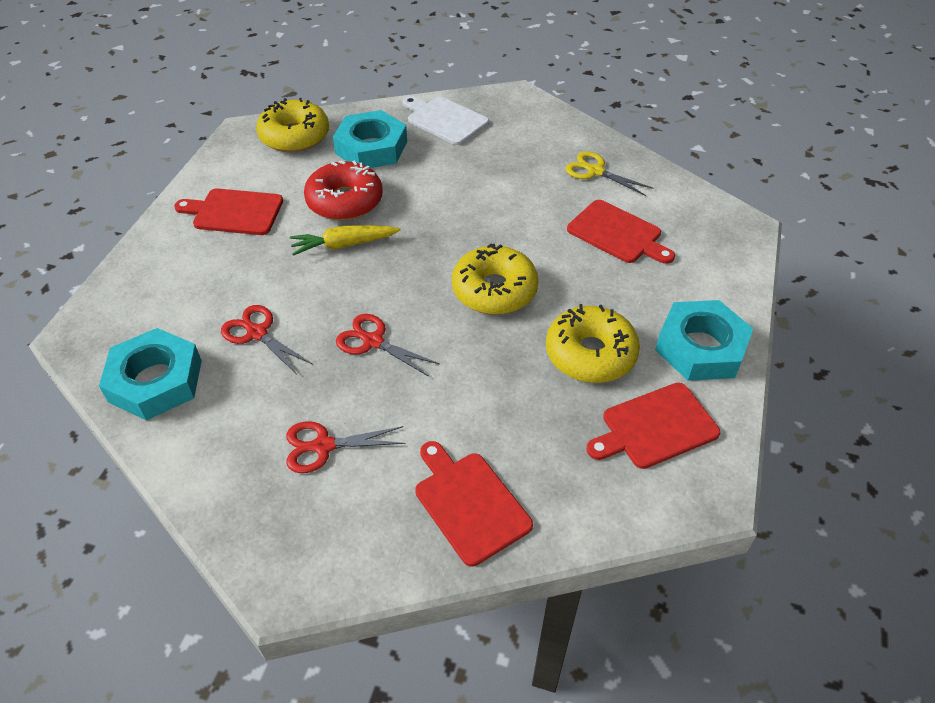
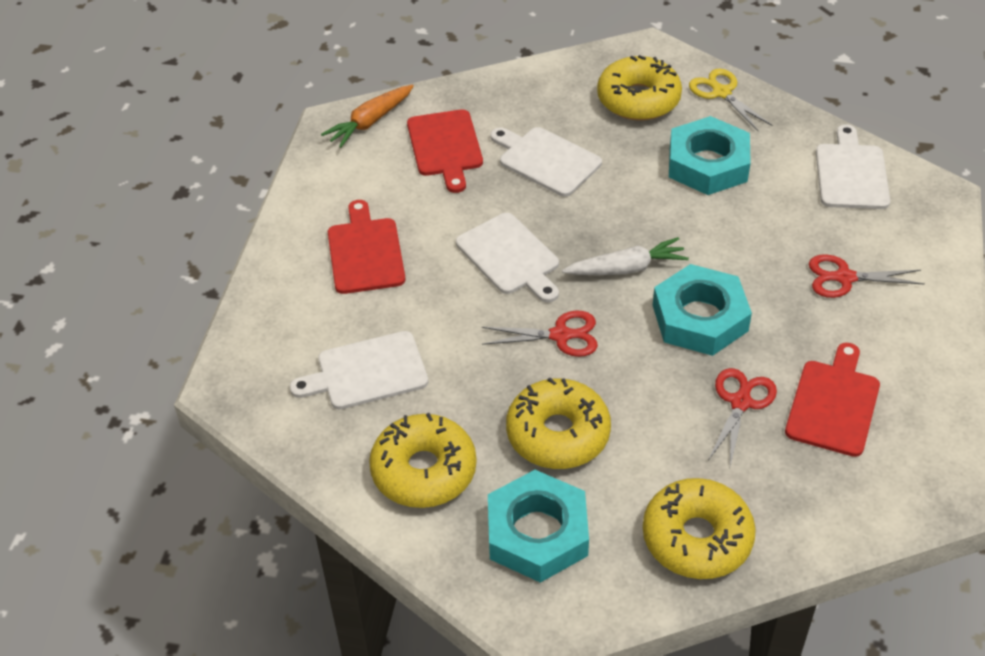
orange carrot: 0 -> 1
red cutting board: 4 -> 3
red donut: 1 -> 0
white carrot: 0 -> 1
white cutting board: 1 -> 4
yellow carrot: 1 -> 0
yellow donut: 3 -> 4

